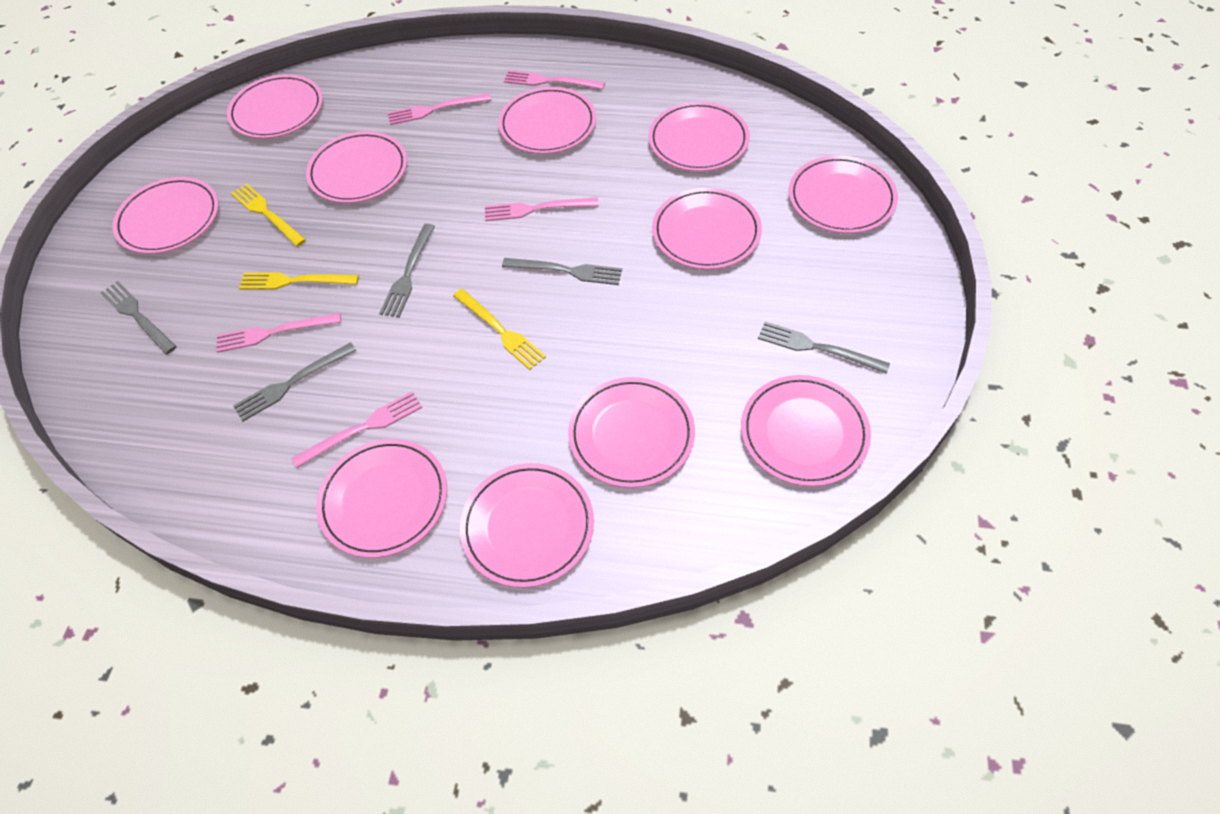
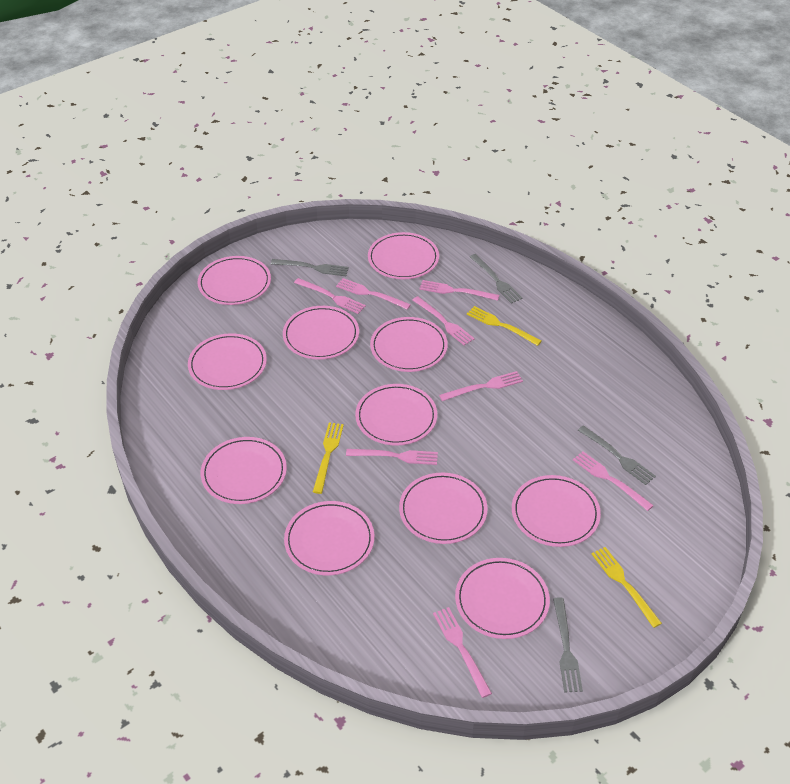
grey fork: 5 -> 4
pink fork: 5 -> 8

